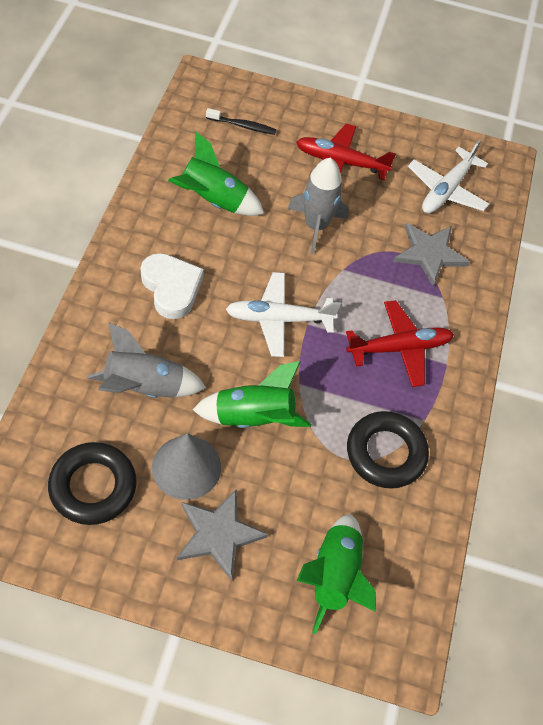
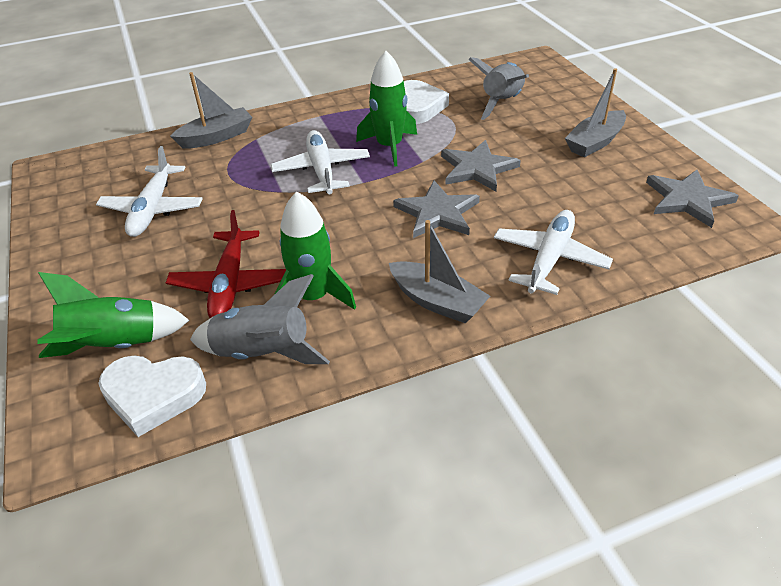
black ring: 2 -> 0
black toothbrush: 1 -> 0
grey boat: 0 -> 3
grey cone: 1 -> 0
grey star: 2 -> 3
red plane: 2 -> 1
white heart: 1 -> 2
white plane: 2 -> 3

